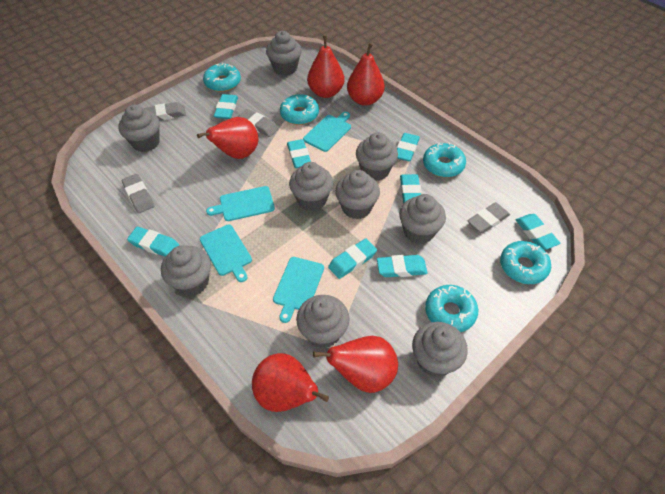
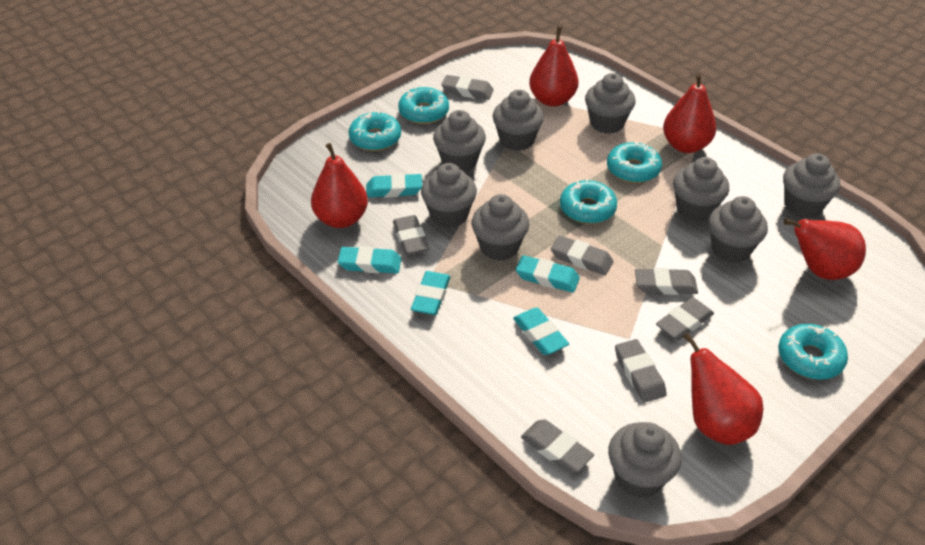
grey eraser: 4 -> 7
turquoise cutting board: 4 -> 0
turquoise eraser: 8 -> 5

